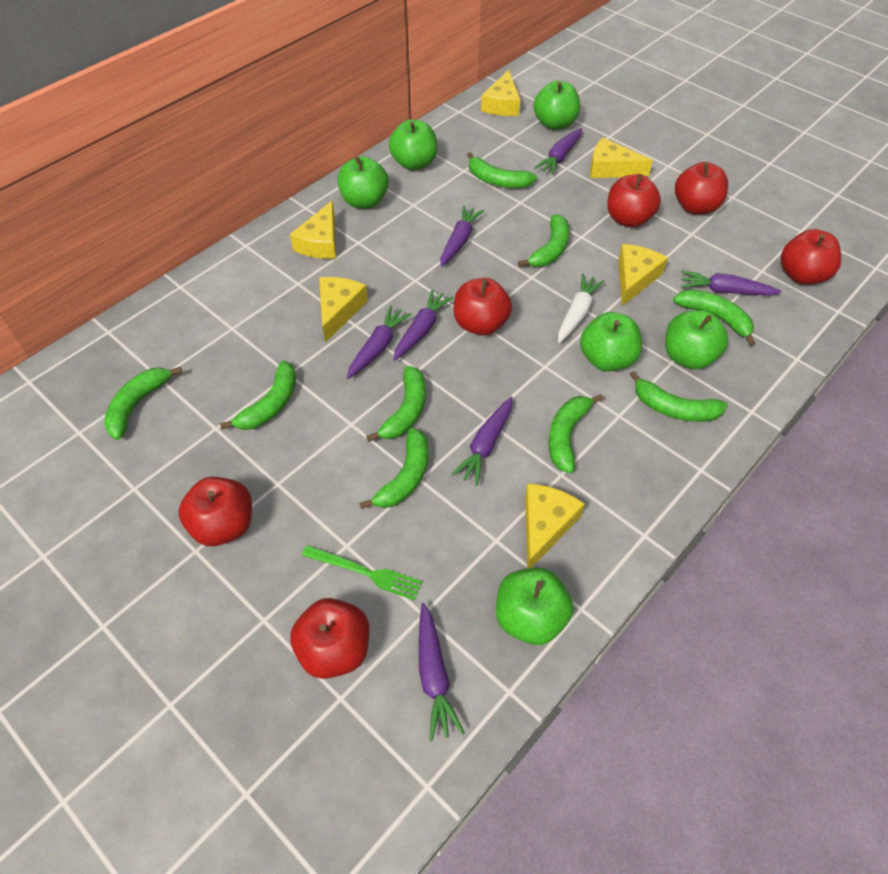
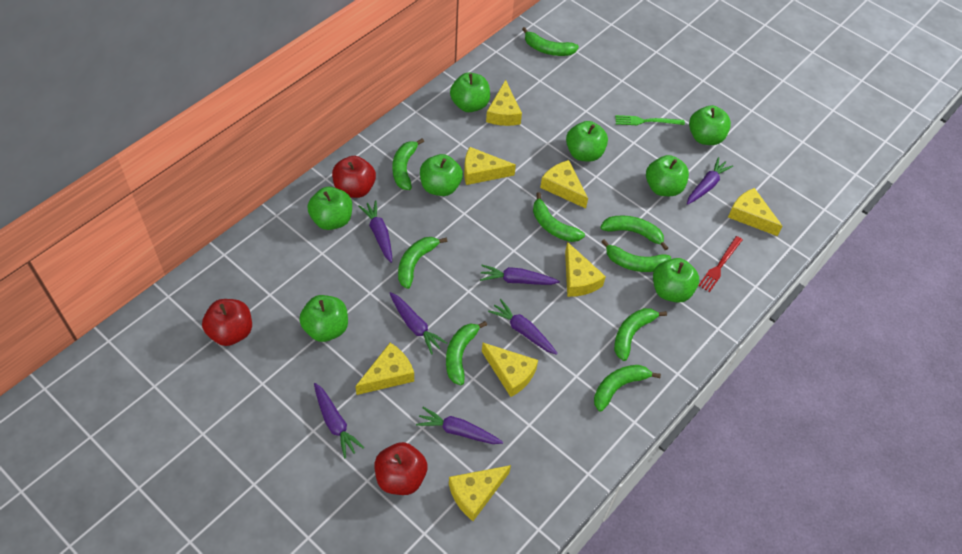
green apple: 6 -> 8
red apple: 6 -> 3
red fork: 0 -> 1
white carrot: 1 -> 0
yellow cheese: 6 -> 8

